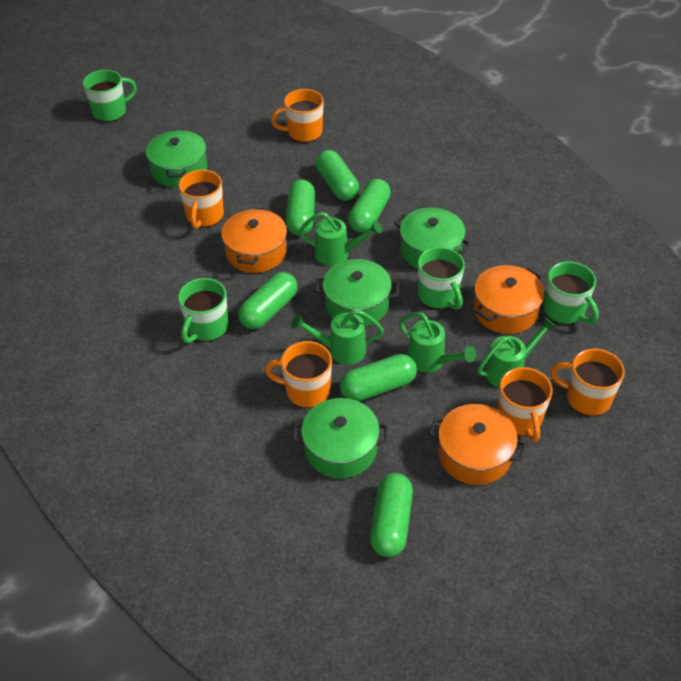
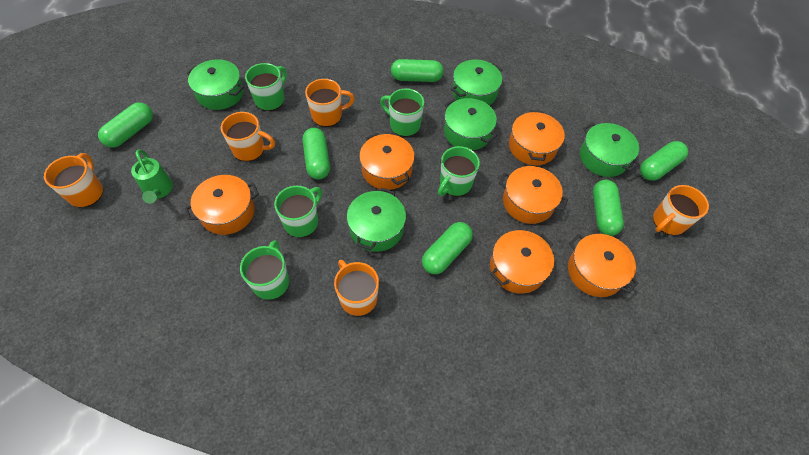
green mug: 4 -> 5
green pot: 4 -> 5
green watering can: 4 -> 1
orange pot: 3 -> 6

